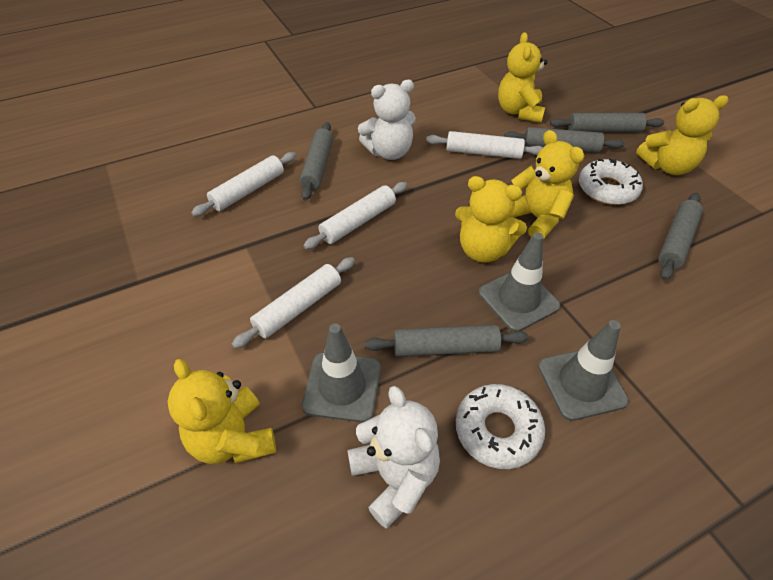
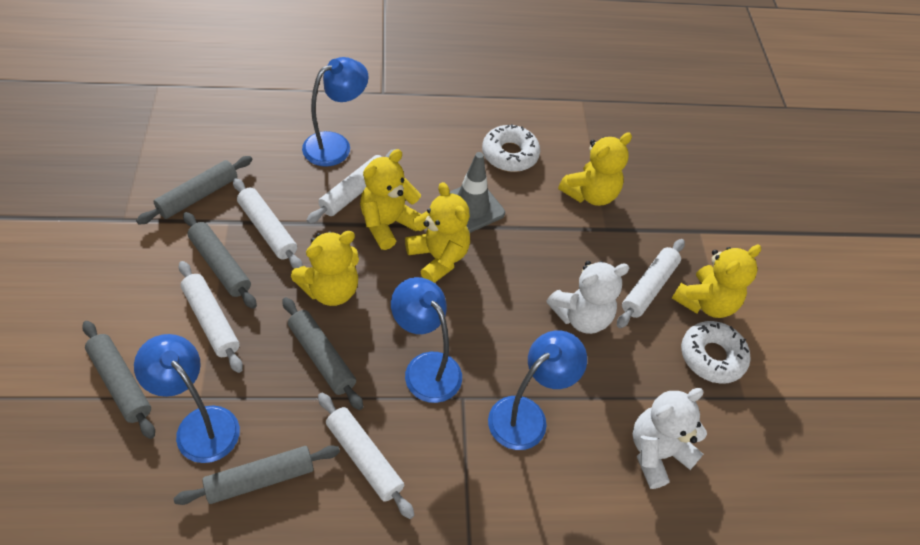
blue lamp: 0 -> 4
grey traffic cone: 3 -> 1
white rolling pin: 4 -> 5

